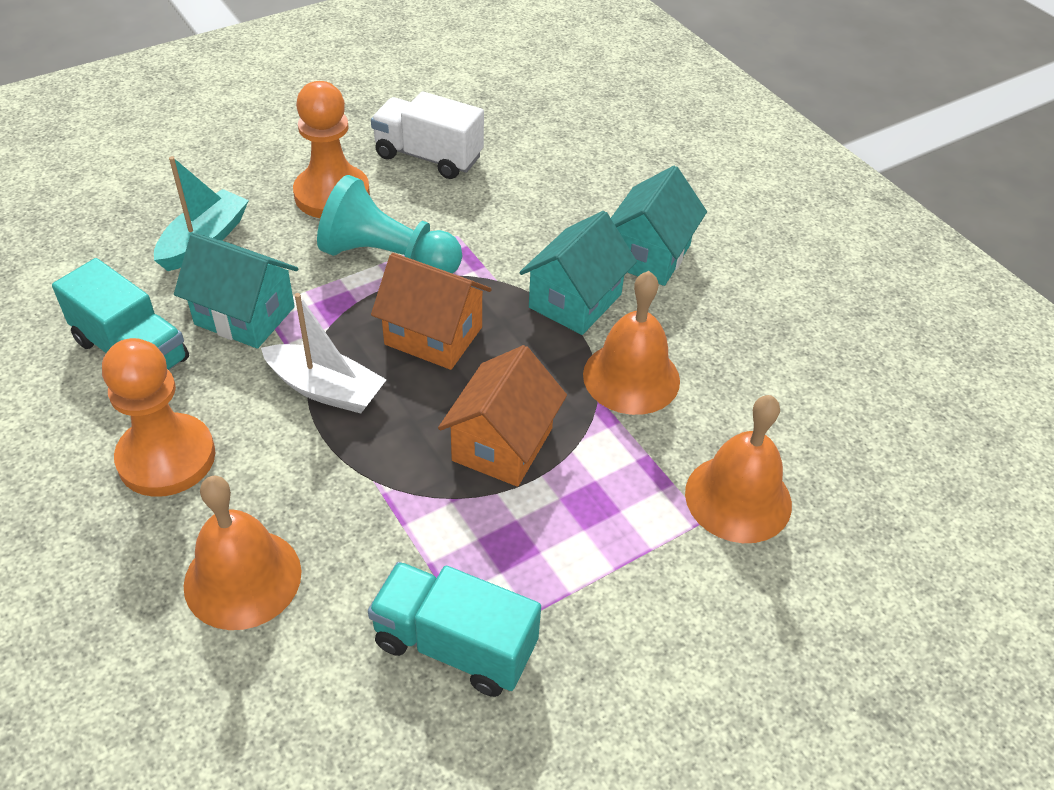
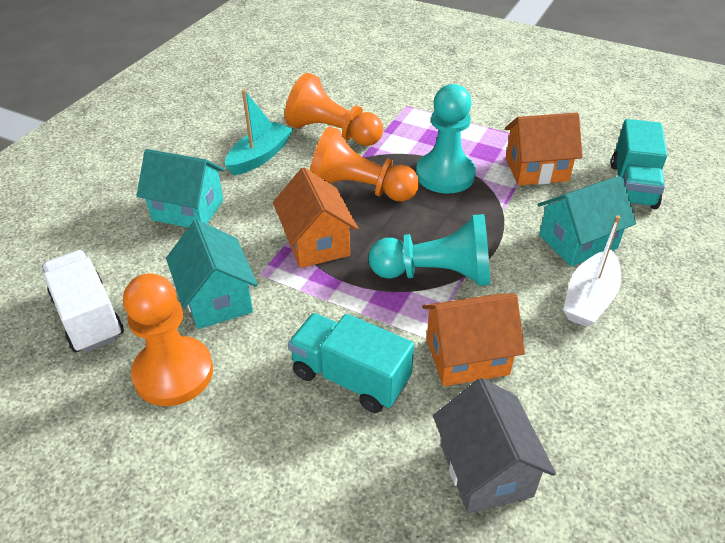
grey house: 0 -> 1
orange bell: 3 -> 0
orange house: 2 -> 3
orange pawn: 2 -> 3
turquoise pawn: 1 -> 2

